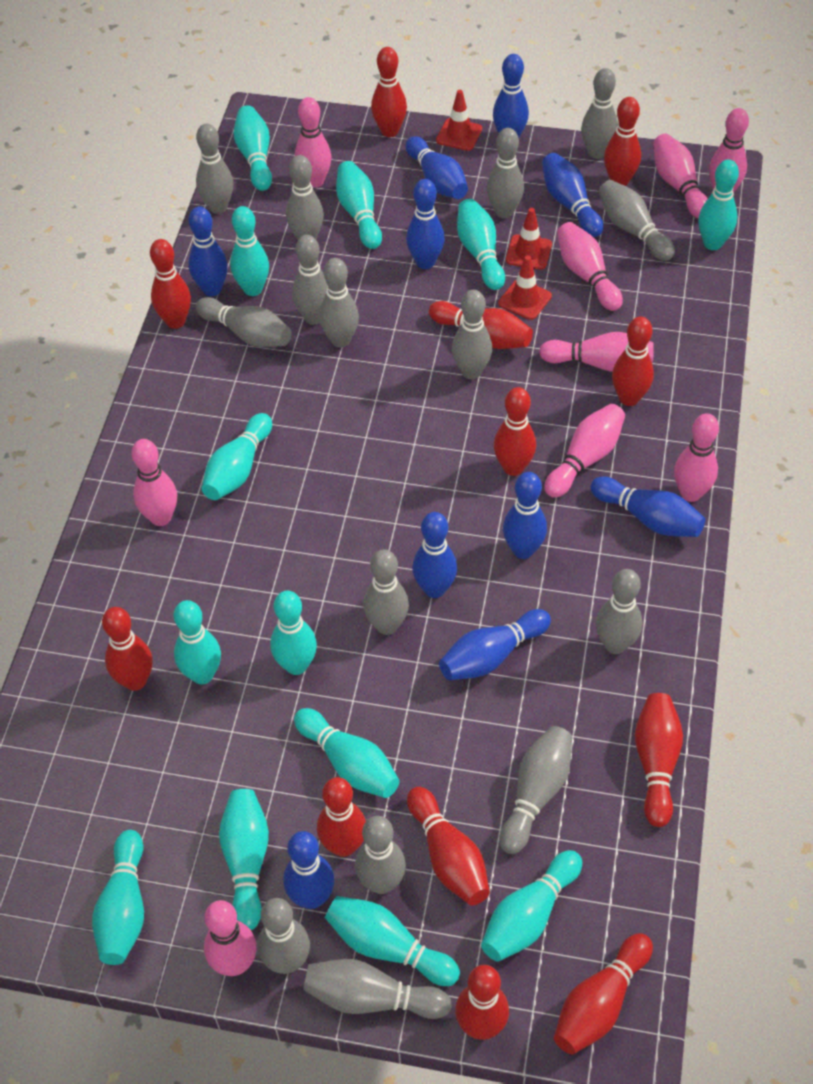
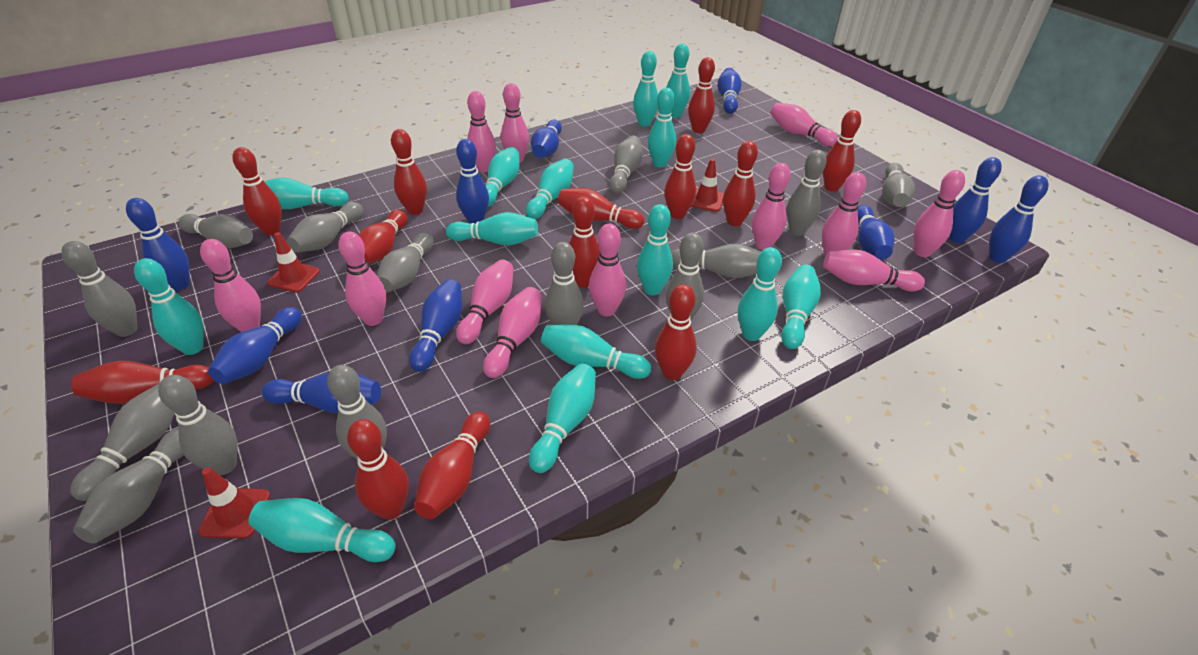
grey bowling pin: 15 -> 14
pink bowling pin: 9 -> 12
red bowling pin: 12 -> 13
turquoise bowling pin: 13 -> 14

